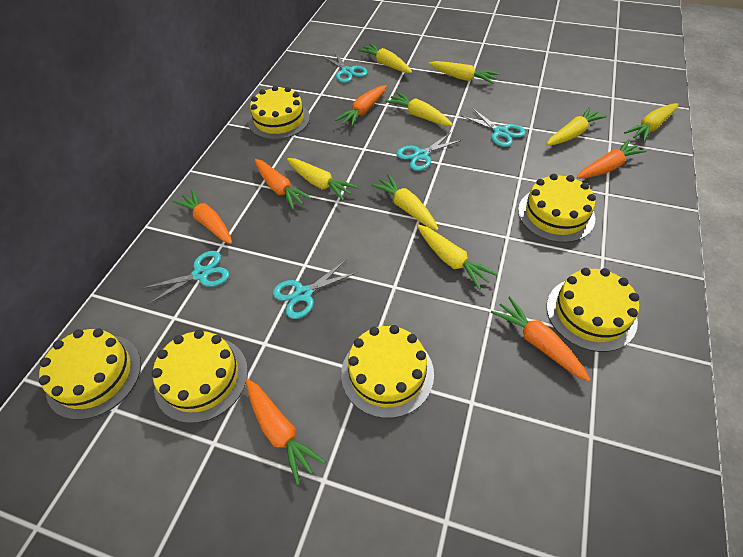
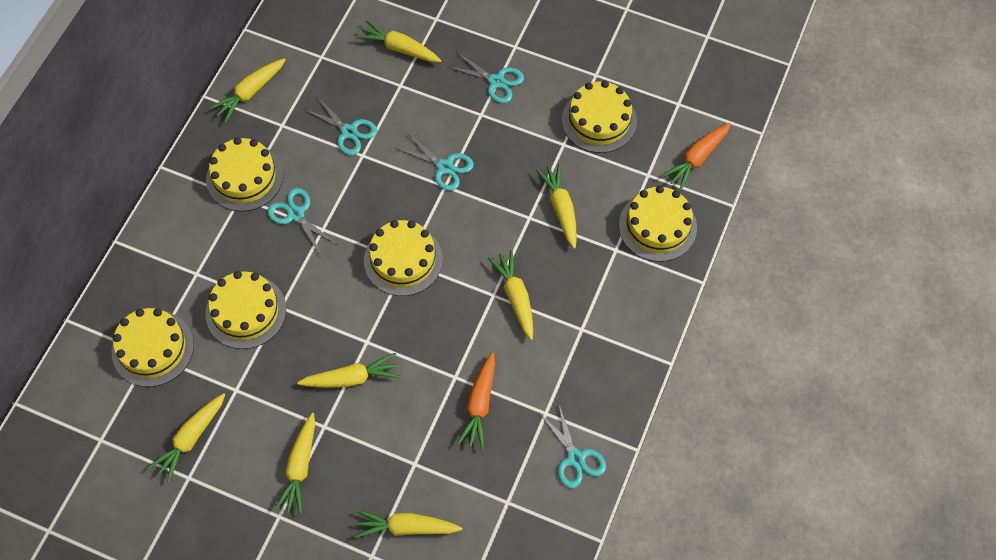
orange carrot: 6 -> 2

